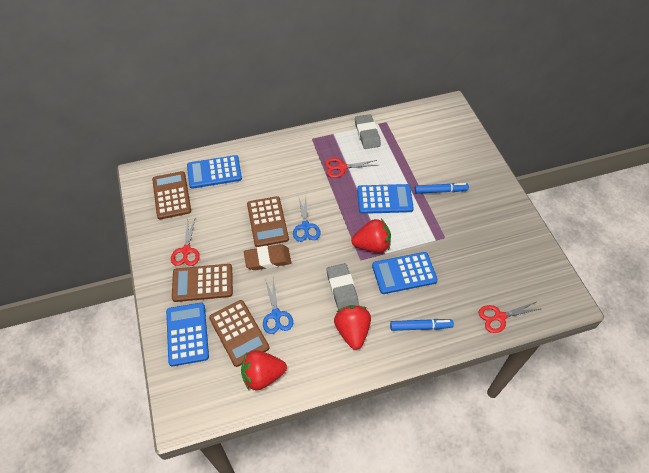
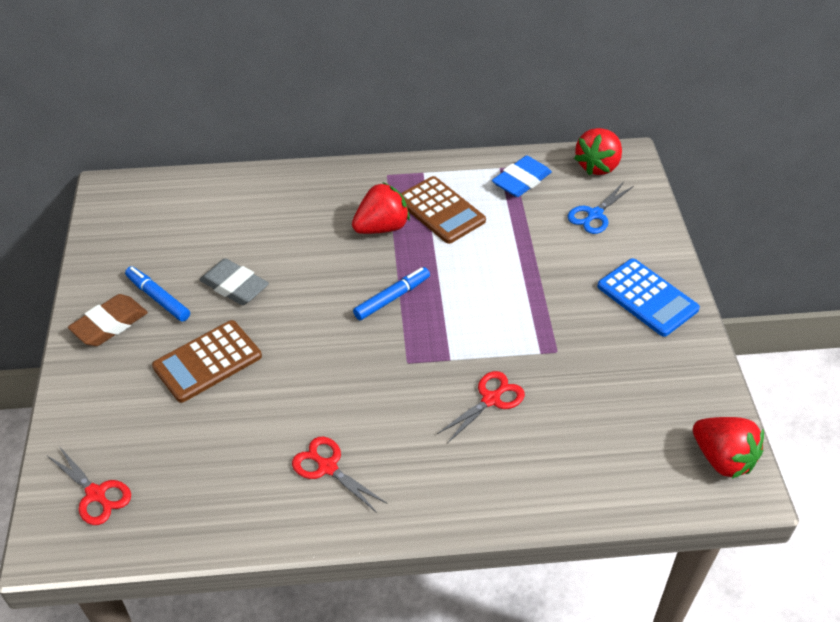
blue calculator: 4 -> 1
blue eraser: 0 -> 1
blue scissors: 2 -> 1
brown calculator: 4 -> 2
grey eraser: 2 -> 1

